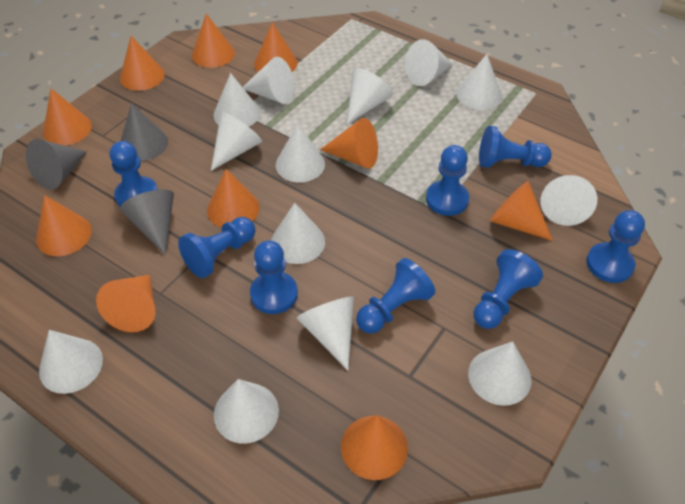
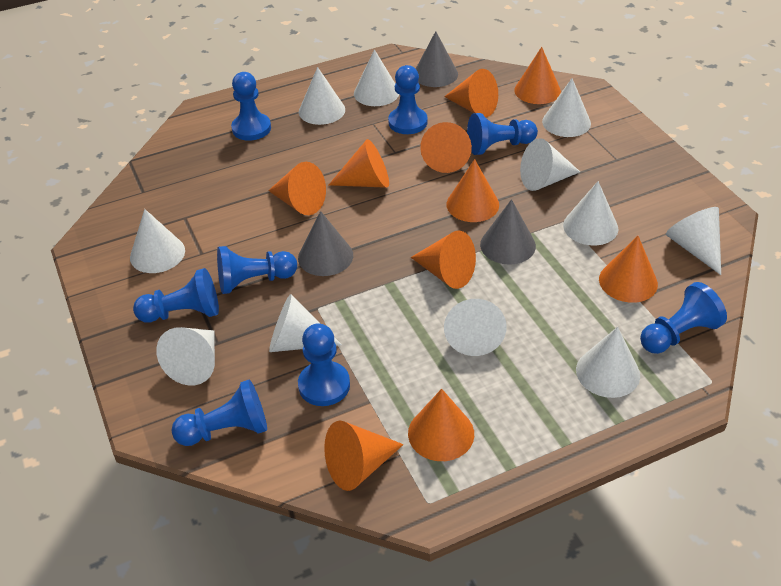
white cone: 13 -> 11

